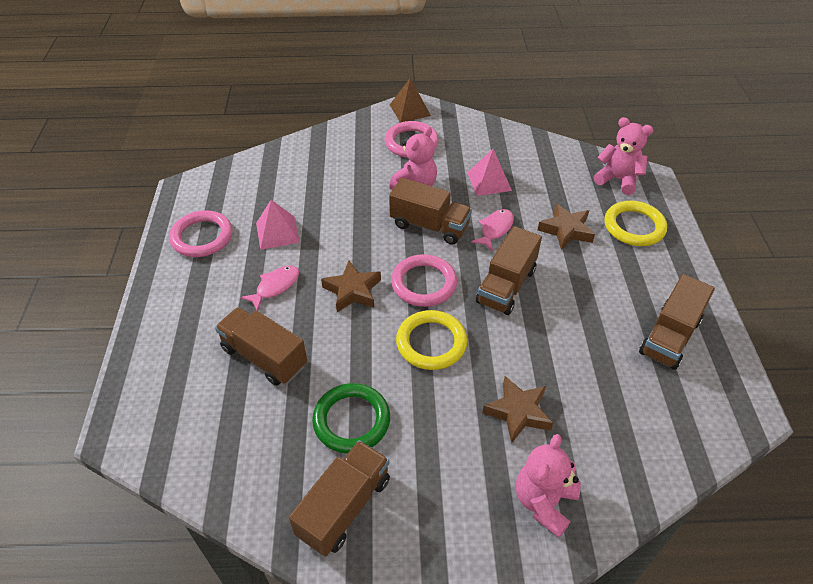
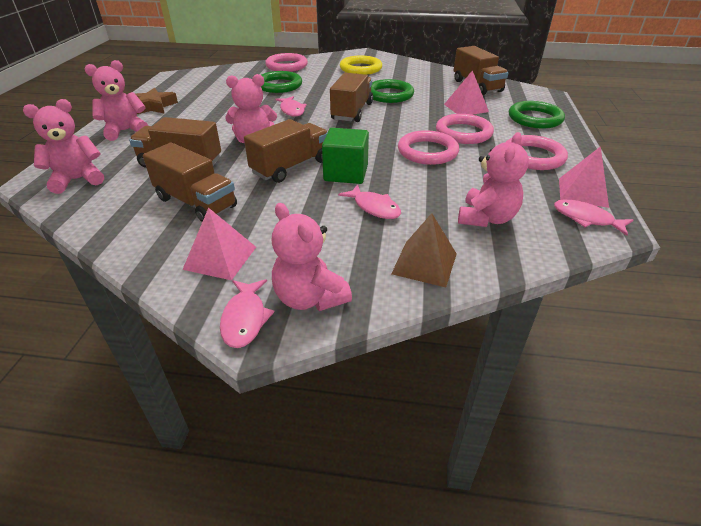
brown star: 3 -> 1
green cube: 0 -> 1
green ring: 1 -> 3
pink fish: 2 -> 4
pink pyramid: 2 -> 3
pink ring: 3 -> 4
pink teddy bear: 3 -> 5
yellow ring: 2 -> 1

